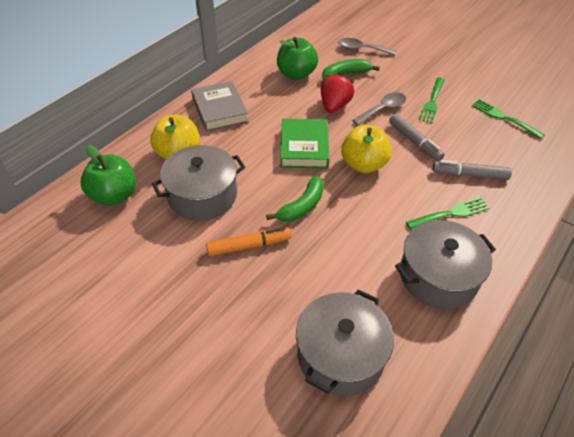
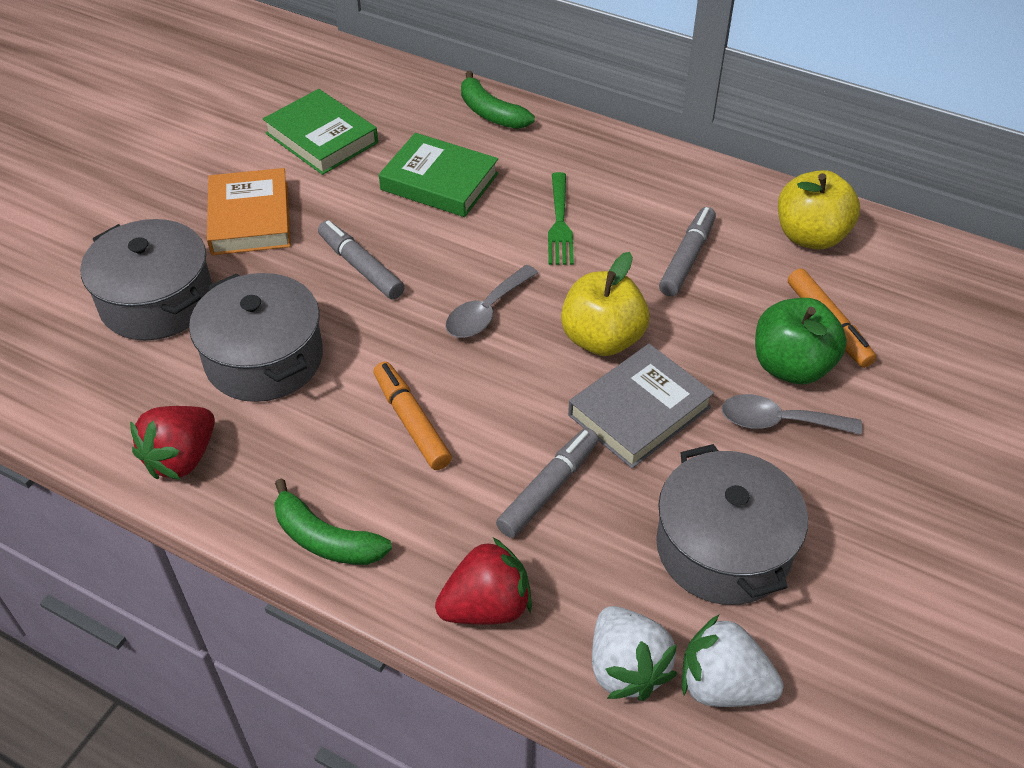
green apple: 2 -> 1
green book: 1 -> 2
green fork: 3 -> 1
grey marker: 2 -> 3
orange book: 0 -> 1
orange marker: 1 -> 2
red strawberry: 1 -> 2
white strawberry: 0 -> 2

